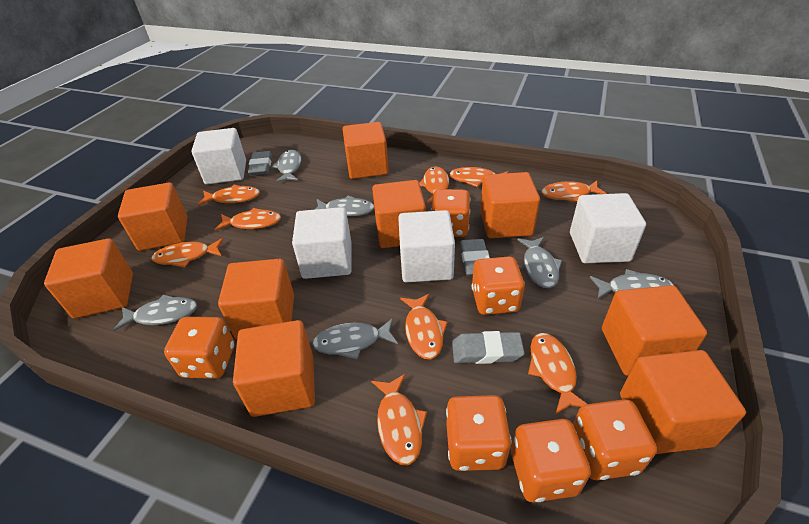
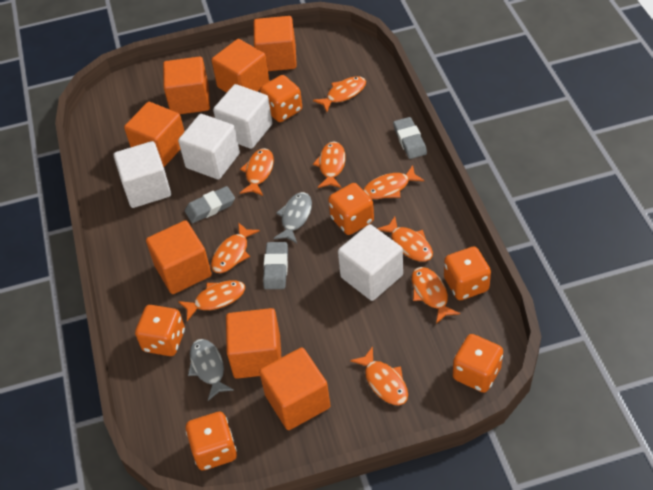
grey fish: 6 -> 2
orange cube: 9 -> 7

